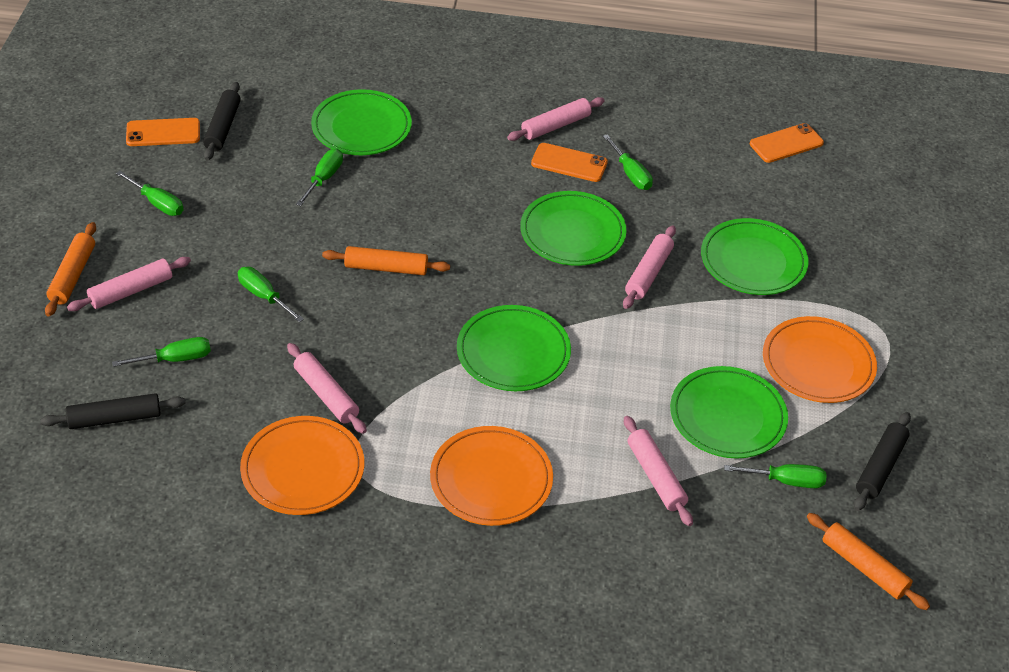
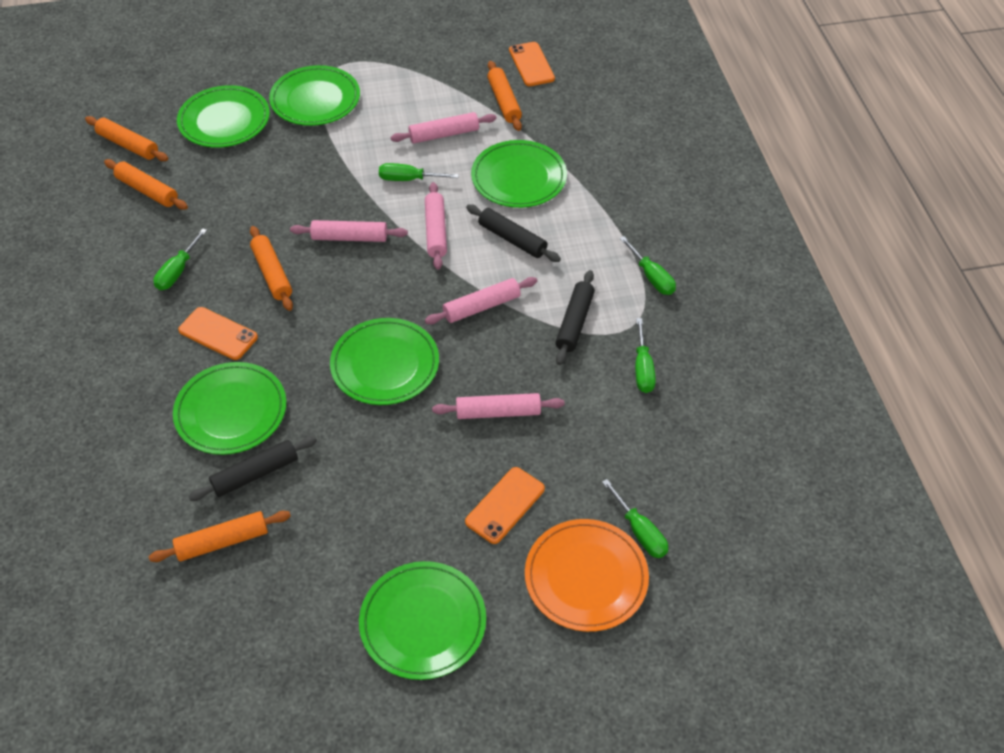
green plate: 5 -> 6
green screwdriver: 6 -> 5
orange plate: 3 -> 1
orange rolling pin: 3 -> 5

